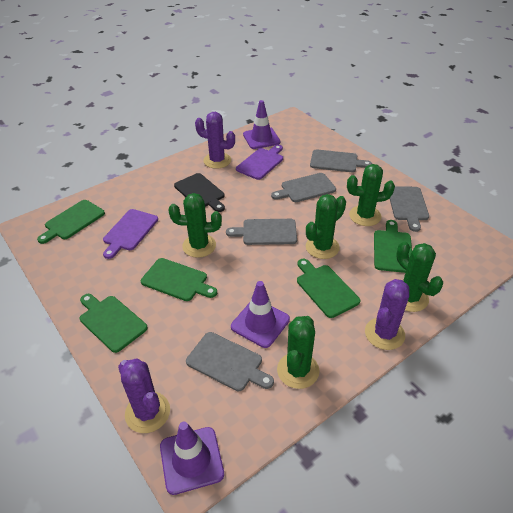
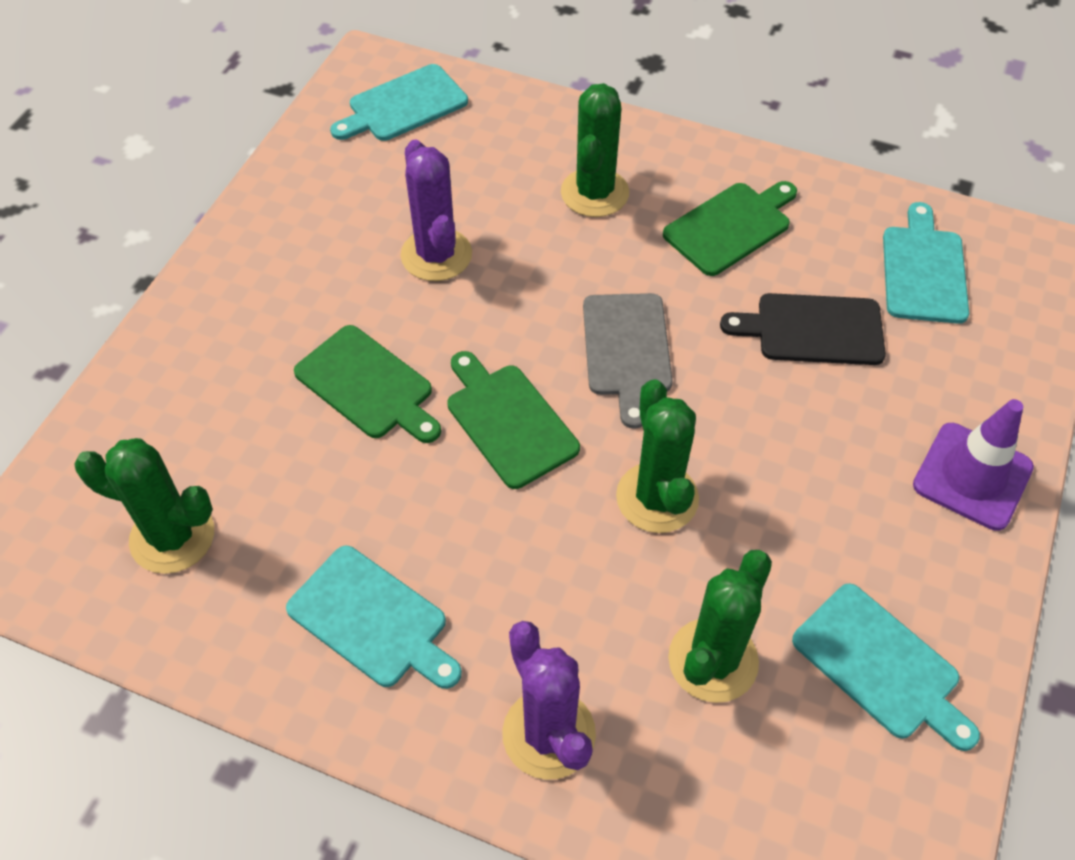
green cactus: 5 -> 4
green cutting board: 5 -> 3
grey cutting board: 5 -> 1
purple cactus: 3 -> 2
purple cutting board: 2 -> 0
purple traffic cone: 3 -> 1
turquoise cutting board: 0 -> 4

